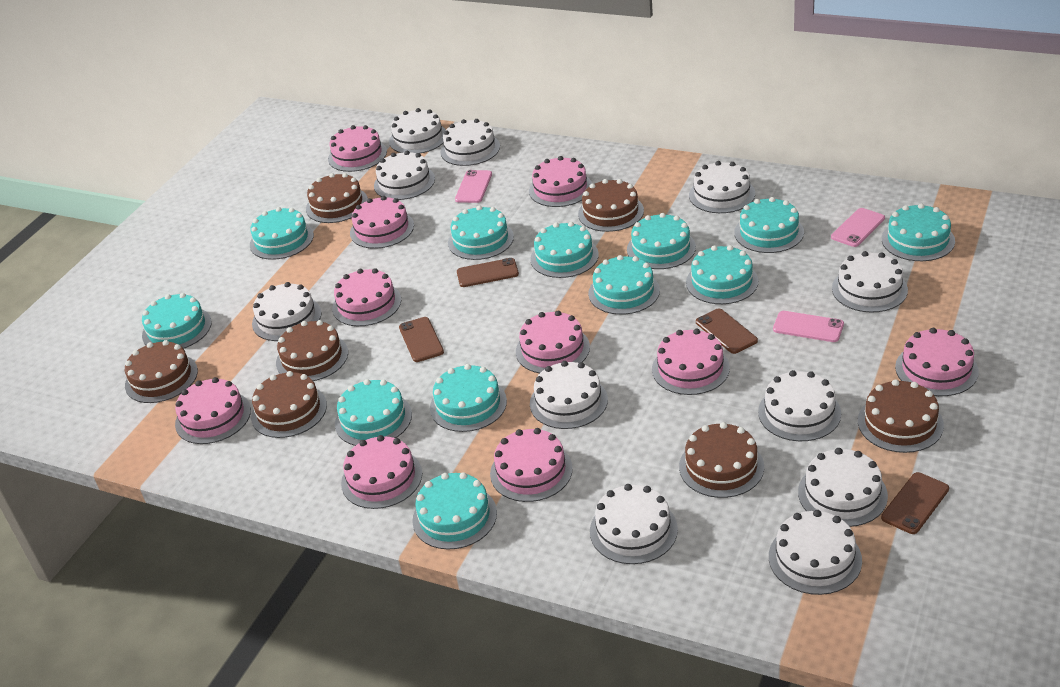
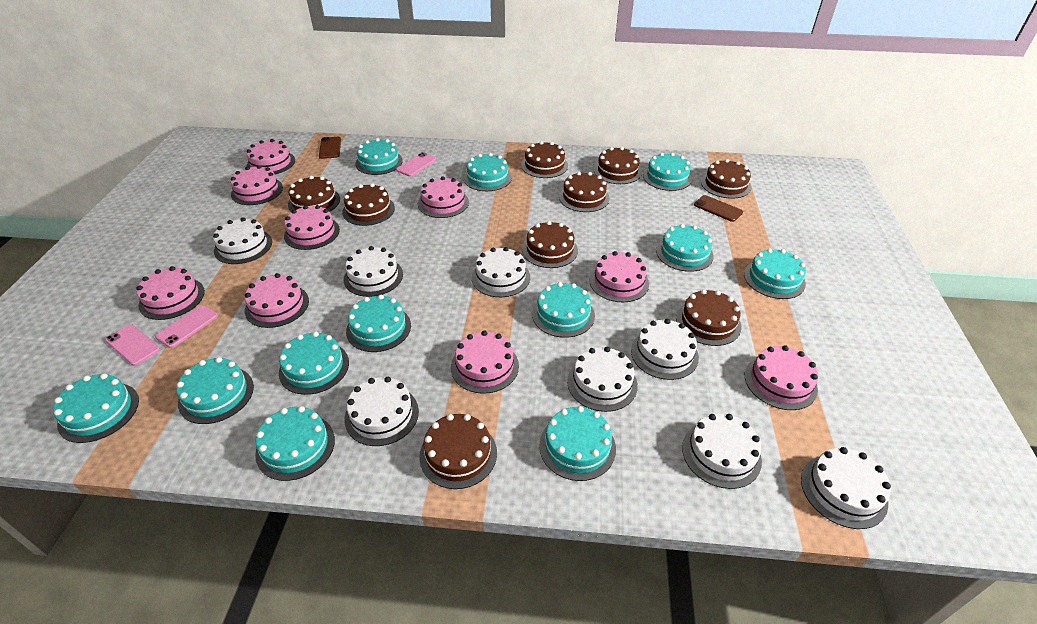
brown cake: 7 -> 9
brown phone: 4 -> 2
pink cake: 10 -> 9
white cake: 11 -> 8

